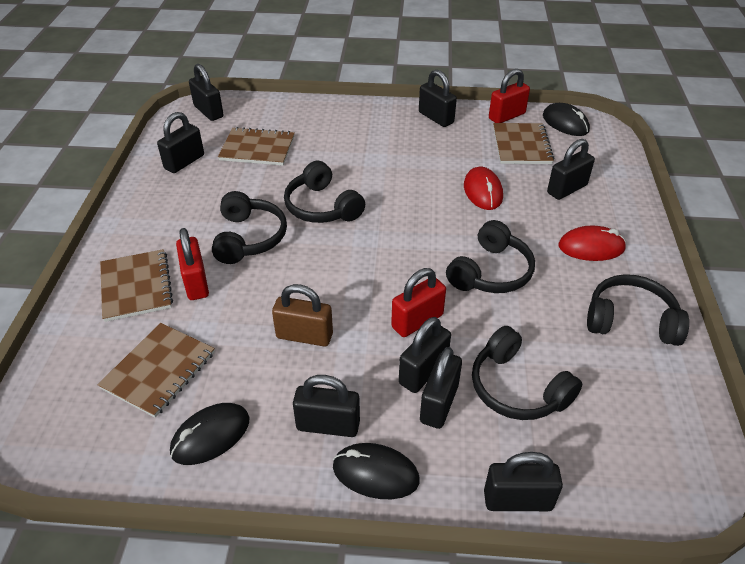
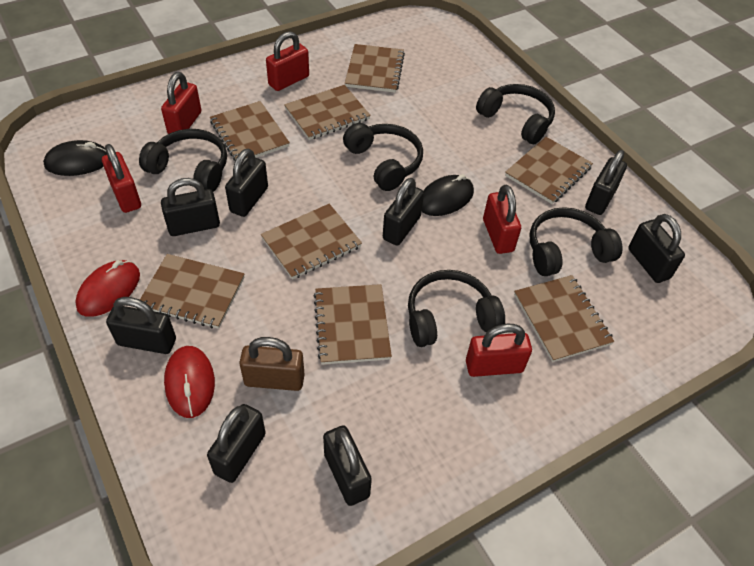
black mouse: 3 -> 2
brown notebook: 4 -> 8
red padlock: 3 -> 5

